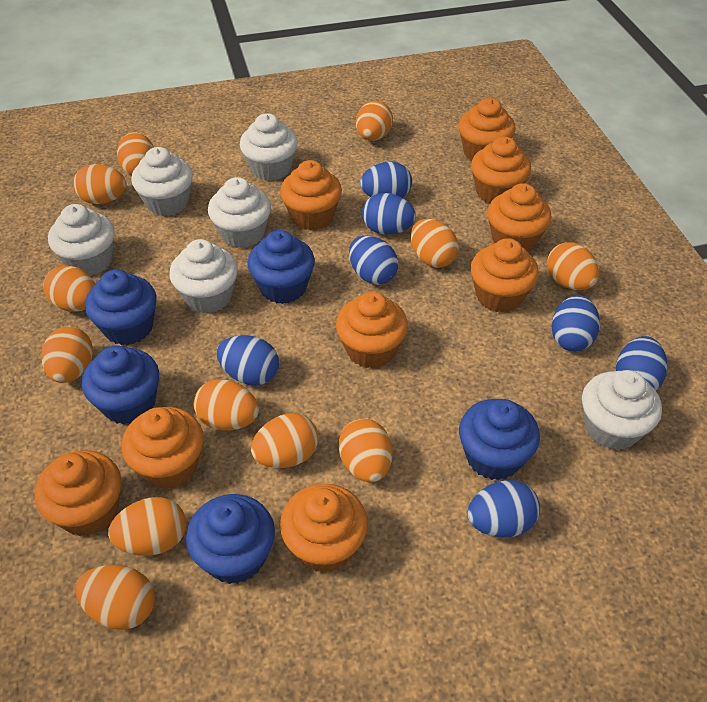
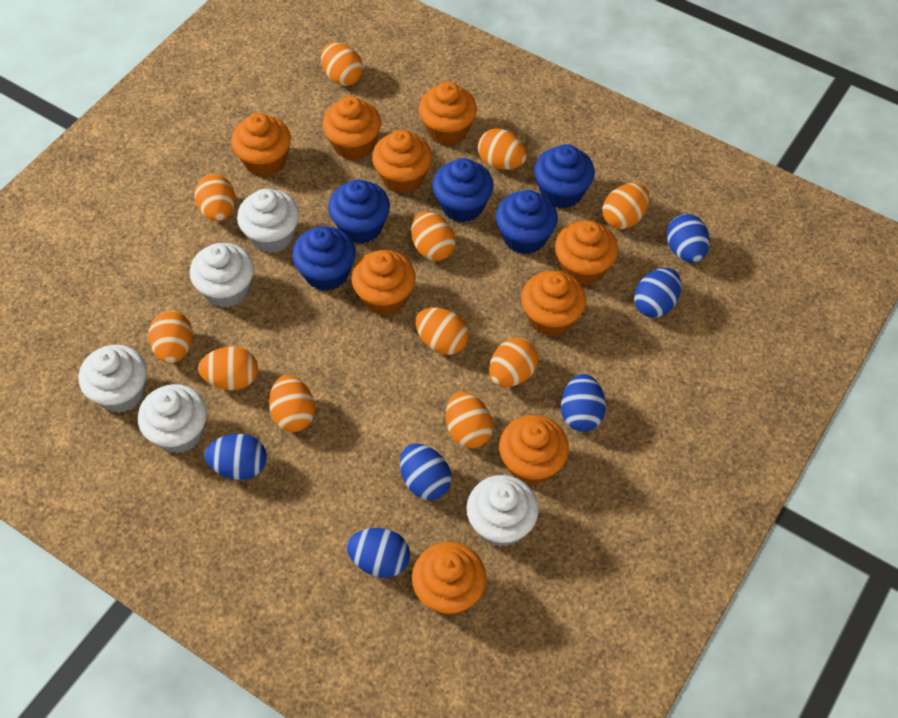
blue egg: 7 -> 6
orange egg: 12 -> 11
white cupcake: 6 -> 5

